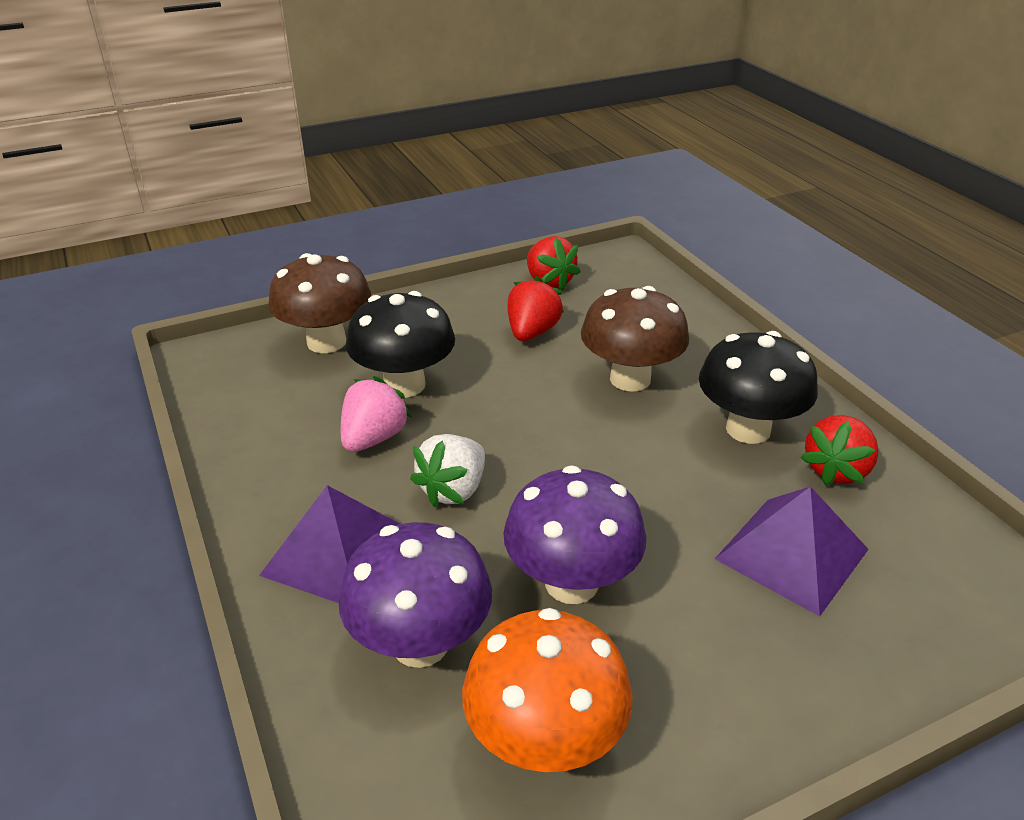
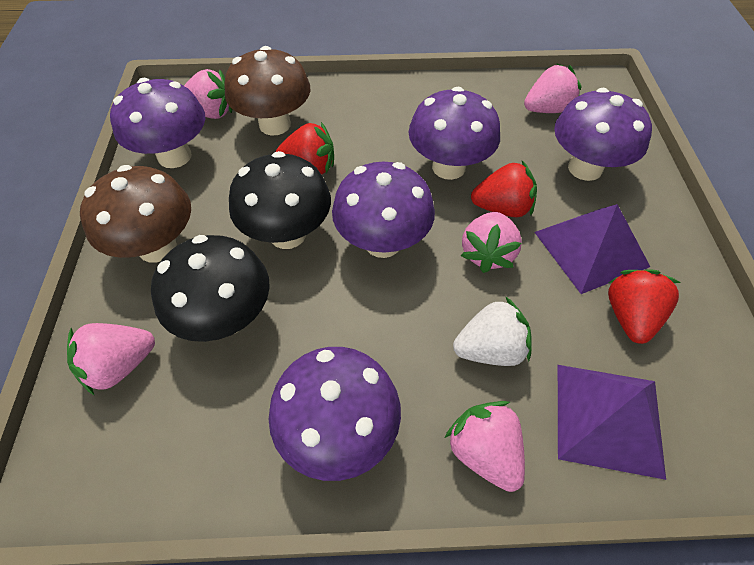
orange mushroom: 1 -> 0
pink strawberry: 1 -> 5
purple mushroom: 2 -> 5

